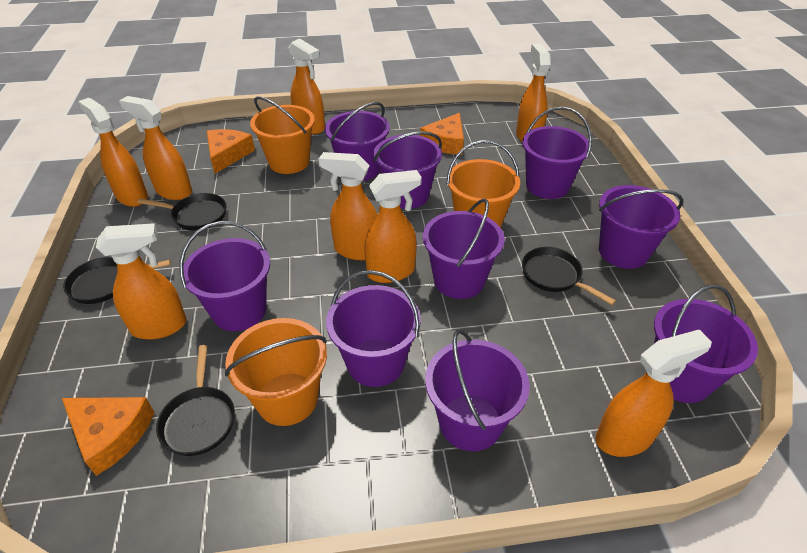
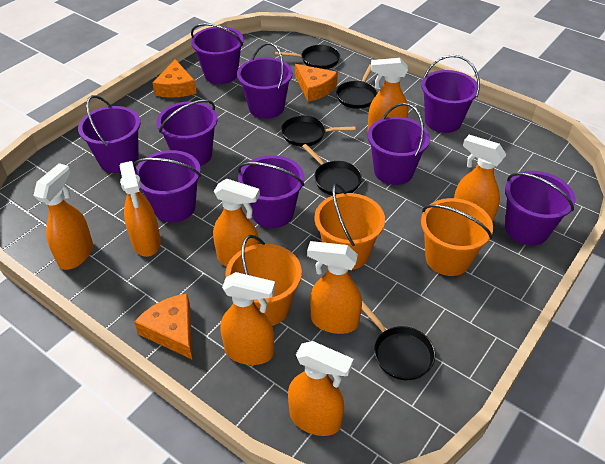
black pan: 4 -> 5

